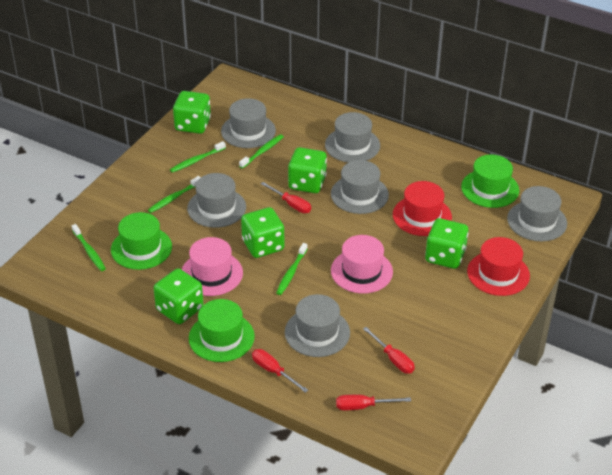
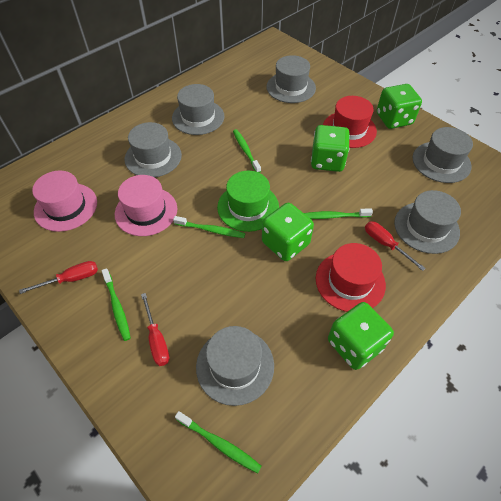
green dice: 5 -> 4
green hat: 3 -> 1
red screwdriver: 4 -> 3

